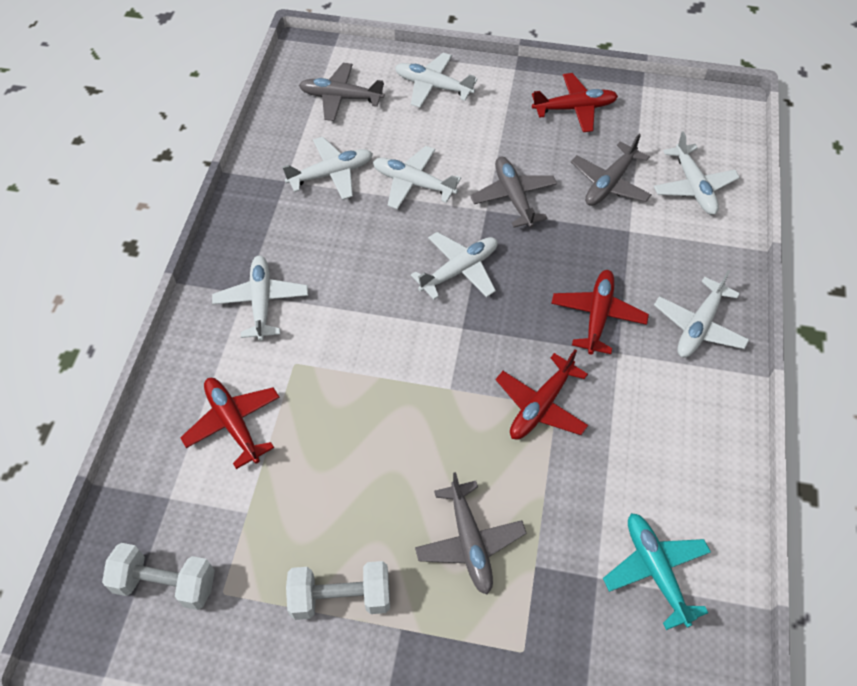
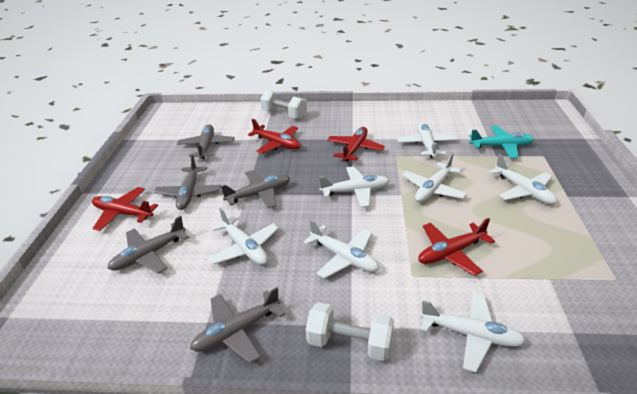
grey plane: 4 -> 5

